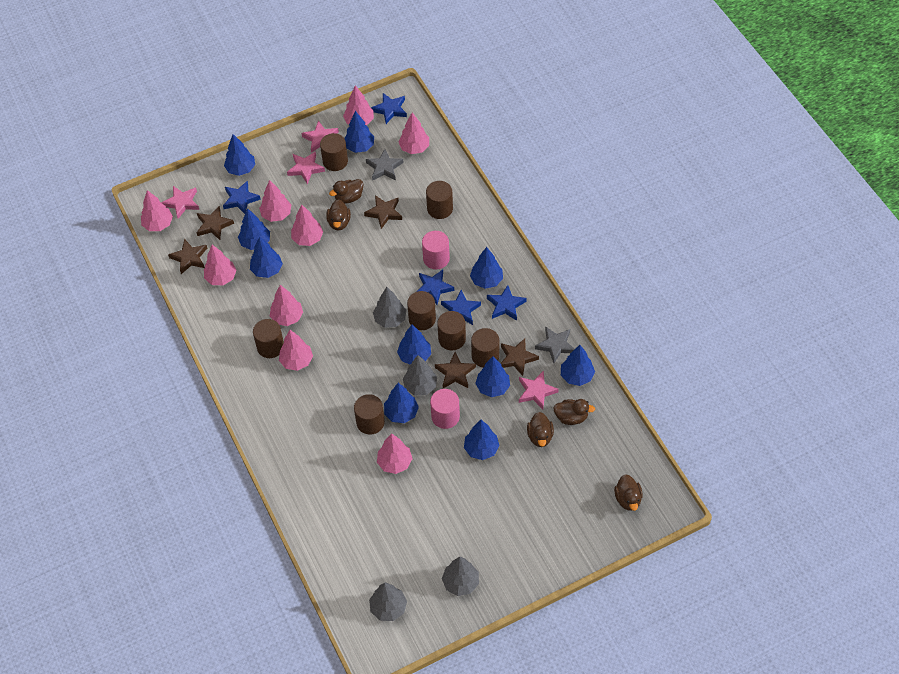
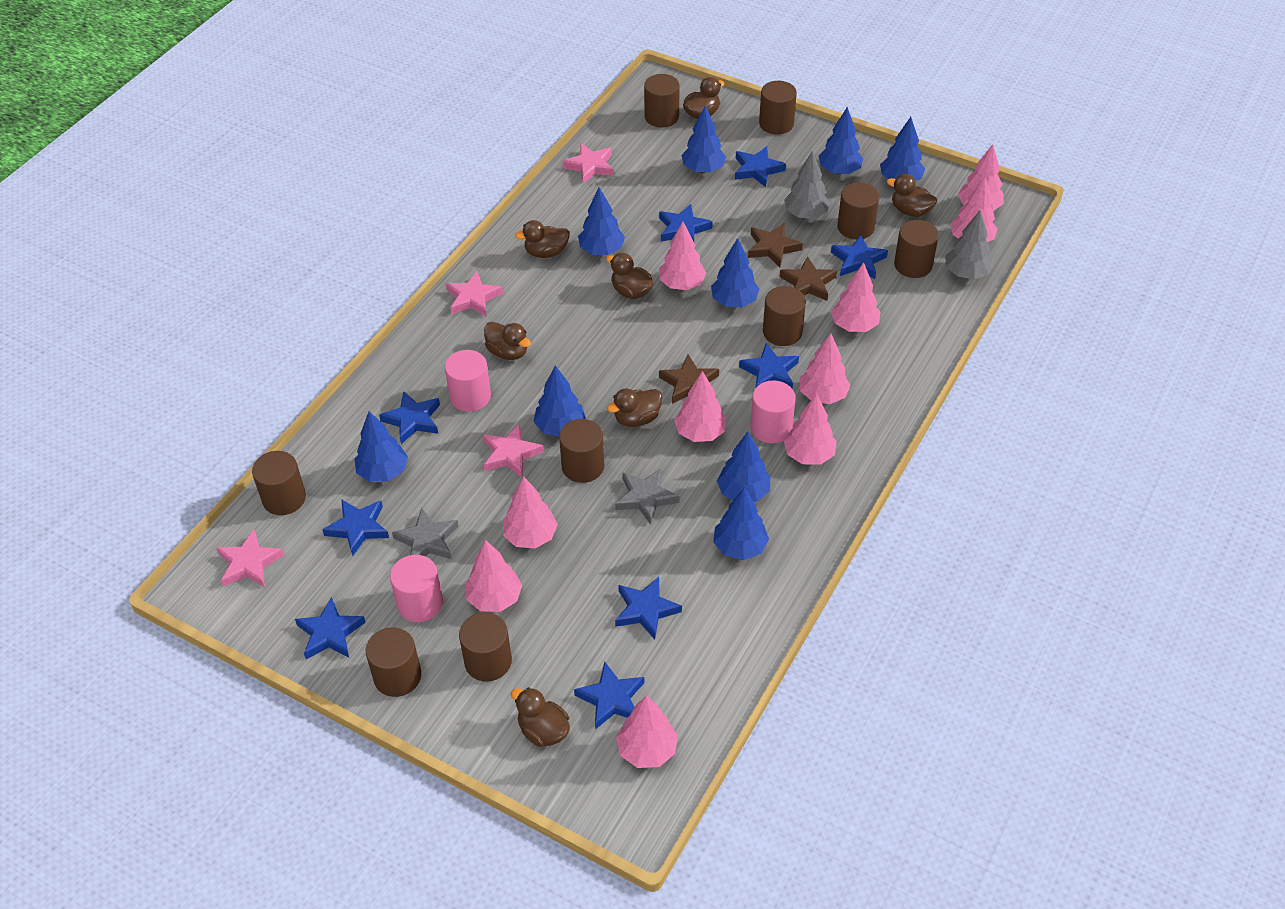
blue star: 5 -> 9
blue tree: 10 -> 9
brown cylinder: 7 -> 9
brown duck: 5 -> 7
brown star: 5 -> 3
grey tree: 4 -> 2
pink cylinder: 2 -> 3
pink tree: 9 -> 10

